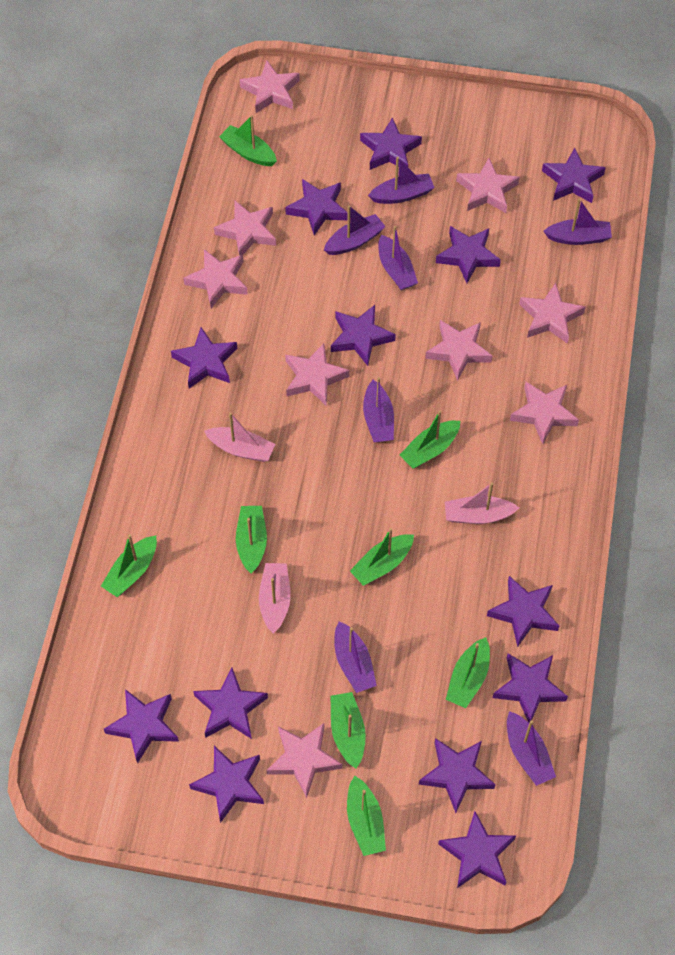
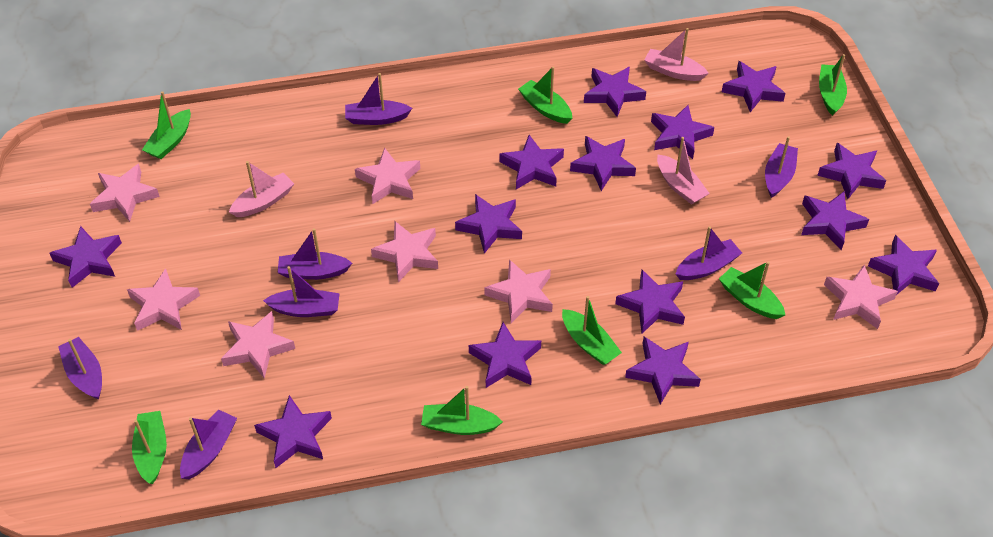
green boat: 8 -> 7
pink star: 9 -> 7
purple star: 13 -> 14

